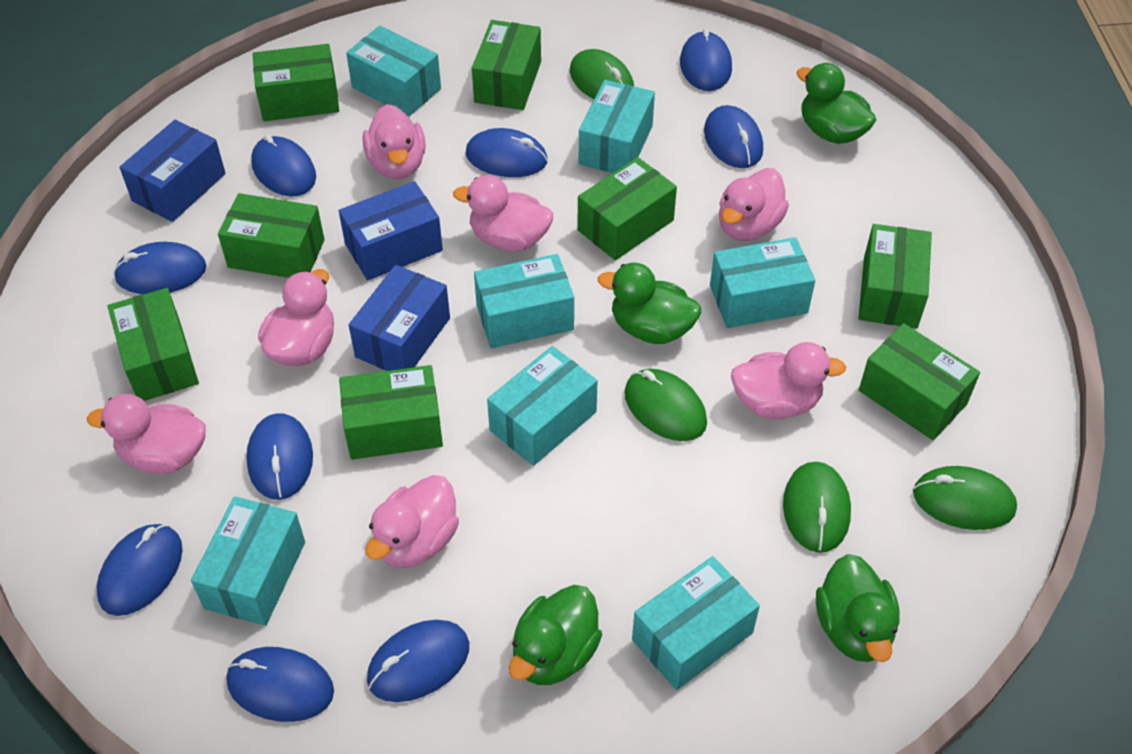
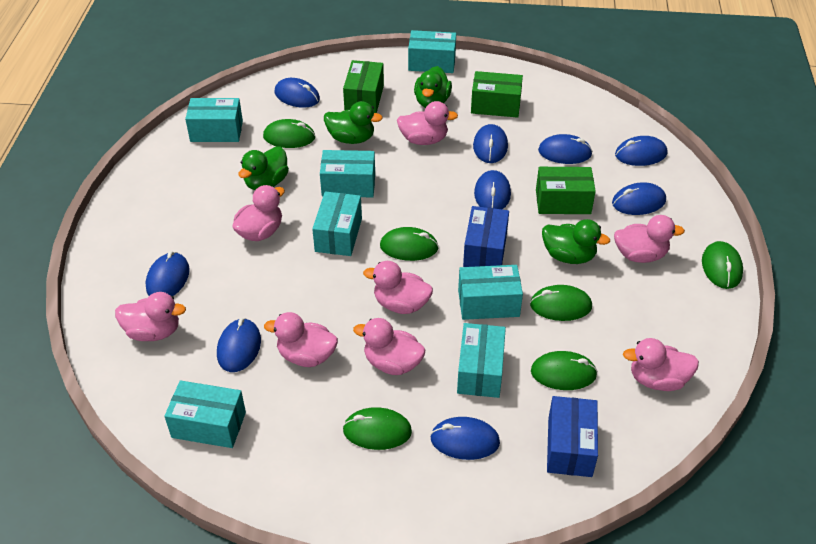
blue box: 3 -> 2
green box: 8 -> 3
green mouse: 4 -> 6
pink duck: 7 -> 8

